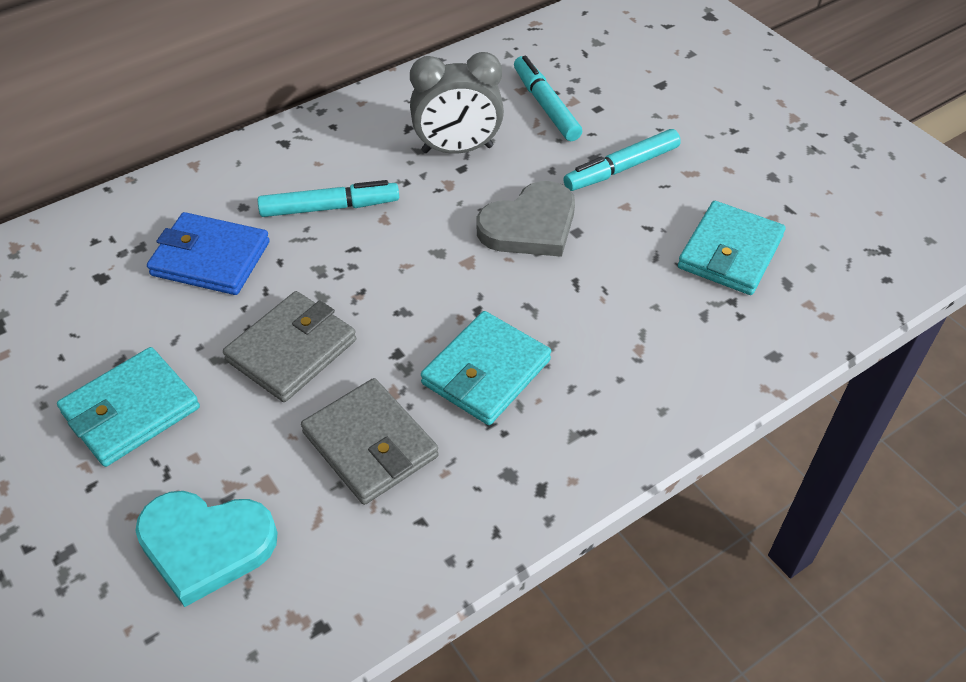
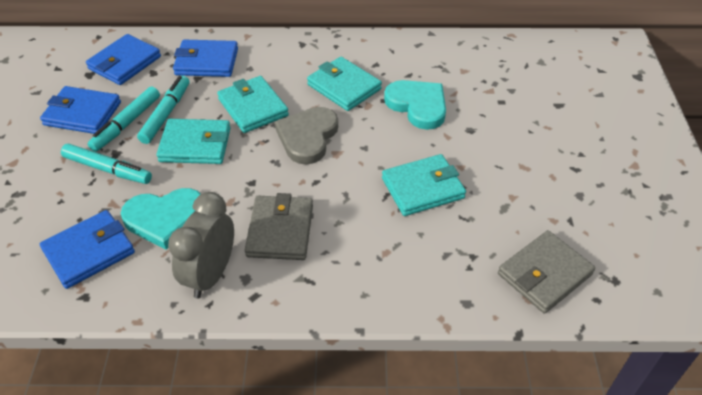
blue wallet: 1 -> 4
turquoise heart: 1 -> 2
turquoise wallet: 3 -> 4

